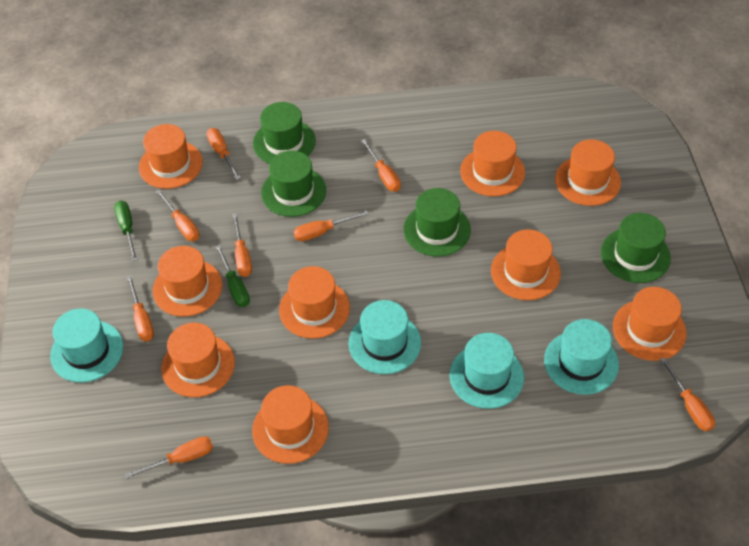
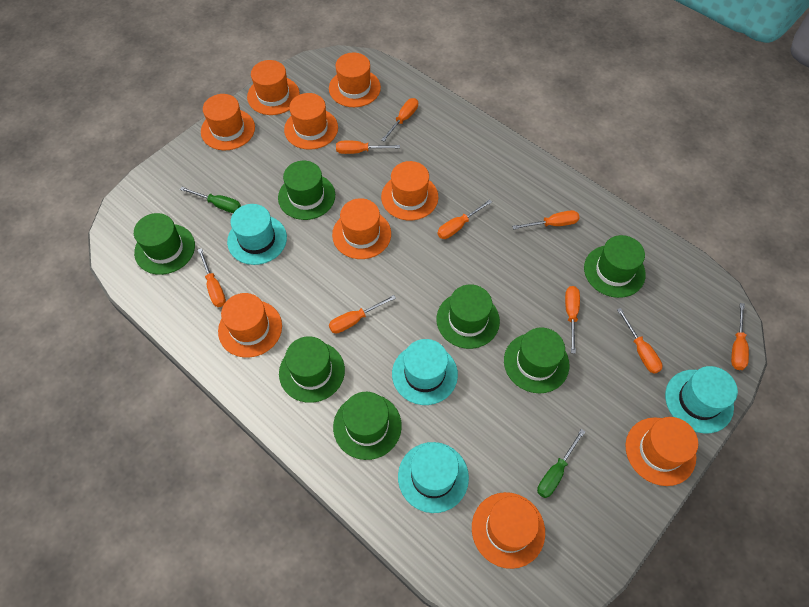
green hat: 4 -> 7
orange screwdriver: 8 -> 9

